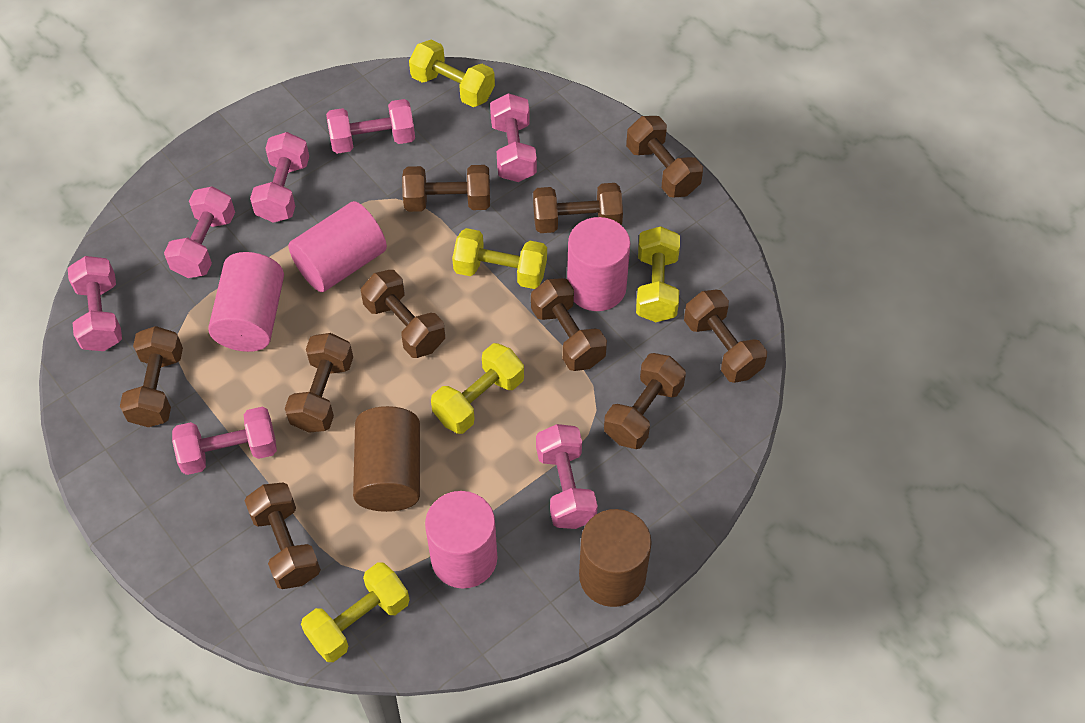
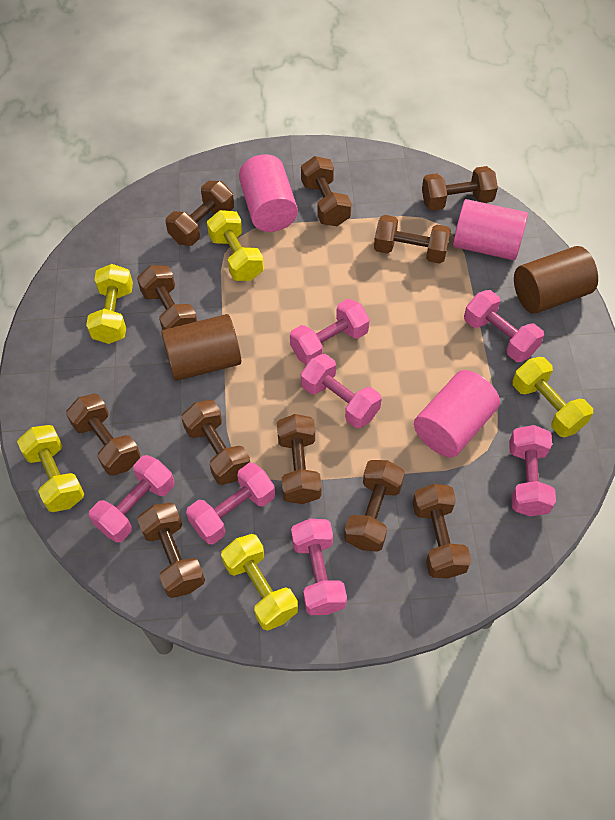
brown dumbbell: 10 -> 11
pink cylinder: 4 -> 3

